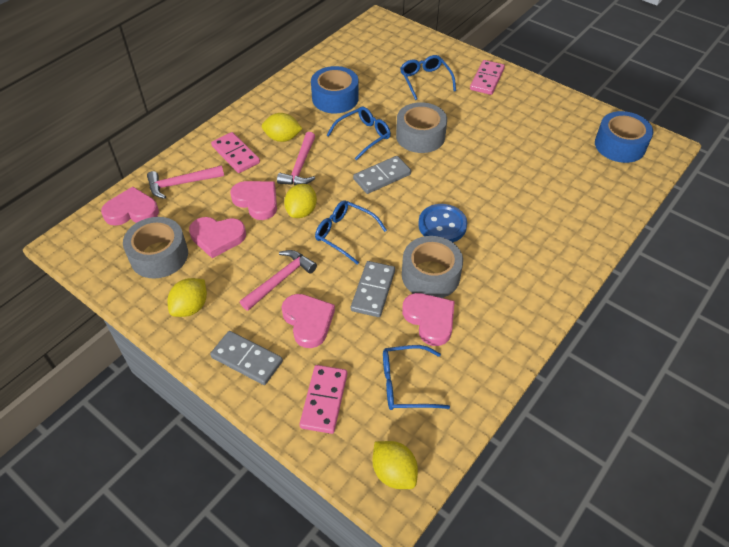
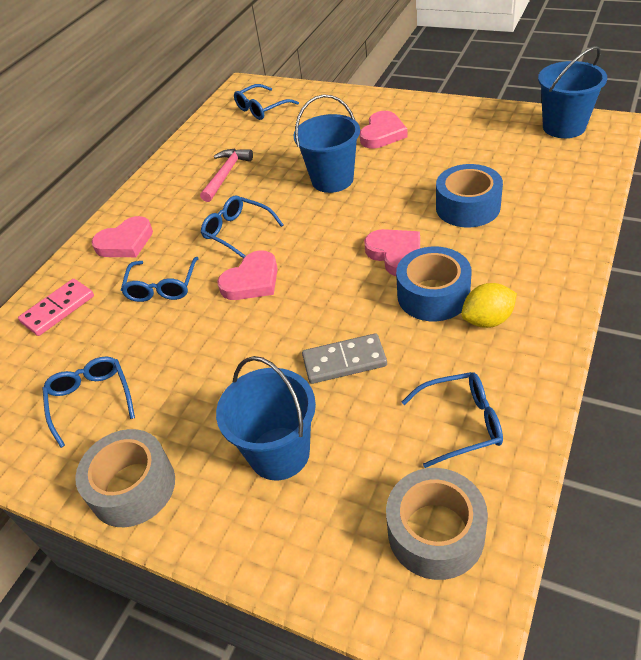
blue bucket: 0 -> 3
blue button: 1 -> 0
blue glasses: 4 -> 5
grey domino: 3 -> 1
grey tape: 3 -> 2
pink domino: 3 -> 1
pink hammer: 3 -> 1
pink heart: 5 -> 4
yellow lemon: 4 -> 1

